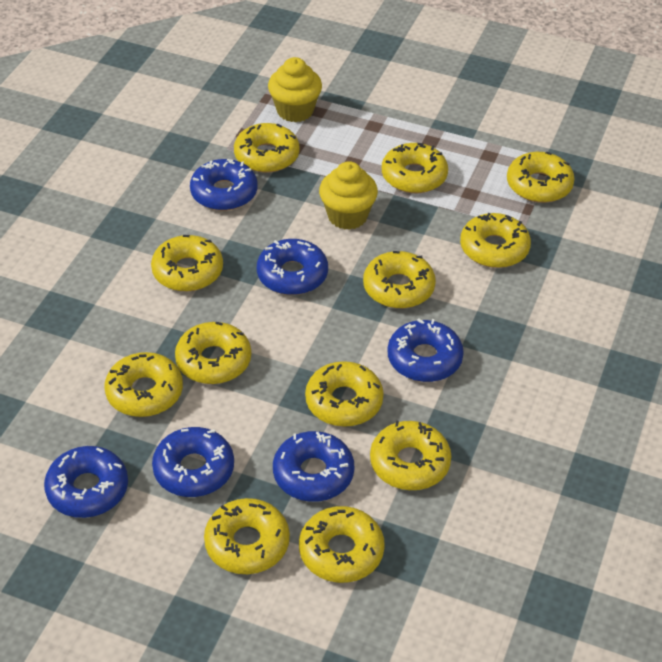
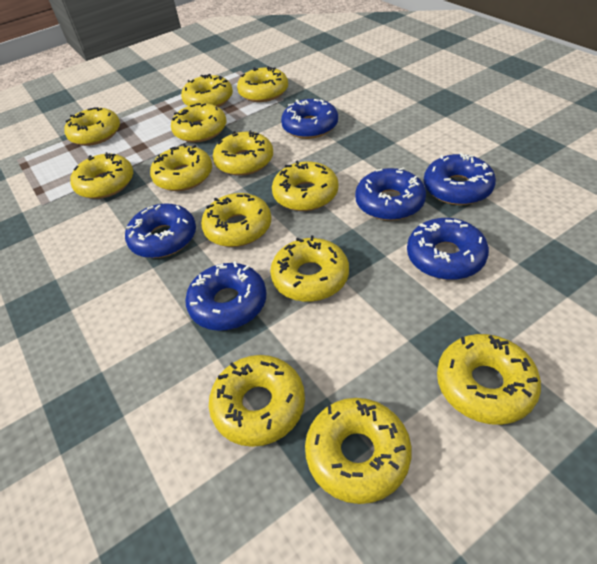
yellow cupcake: 2 -> 0
yellow donut: 12 -> 13

